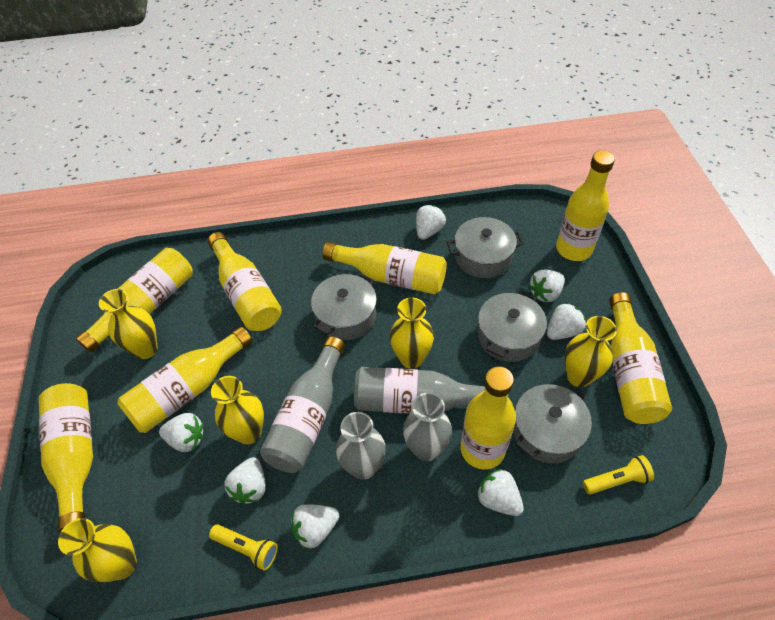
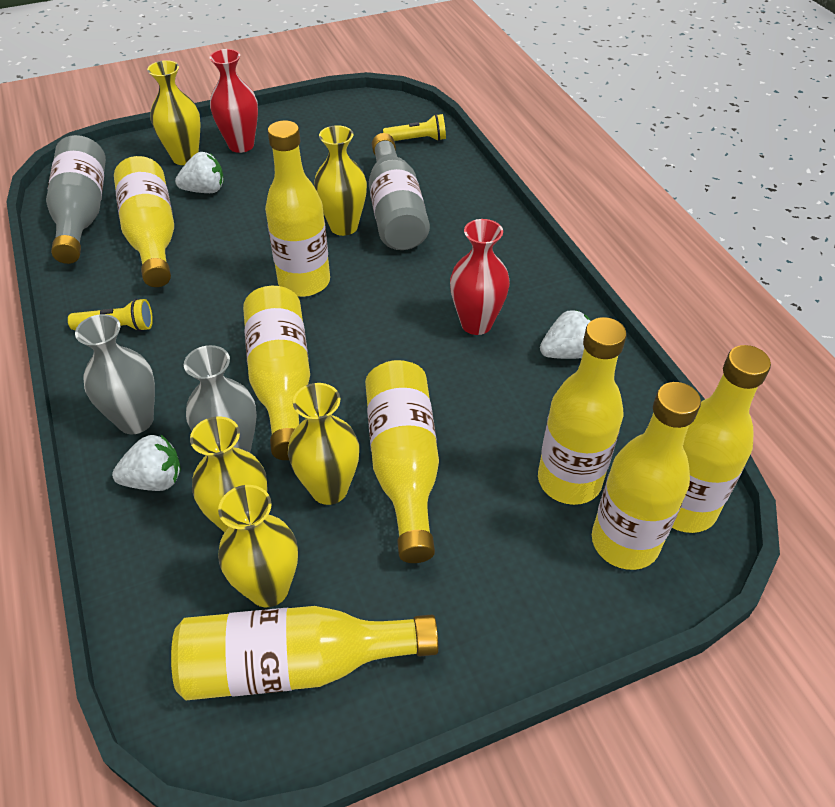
grey pot: 4 -> 0
red vase: 0 -> 2
white strawberry: 7 -> 3

